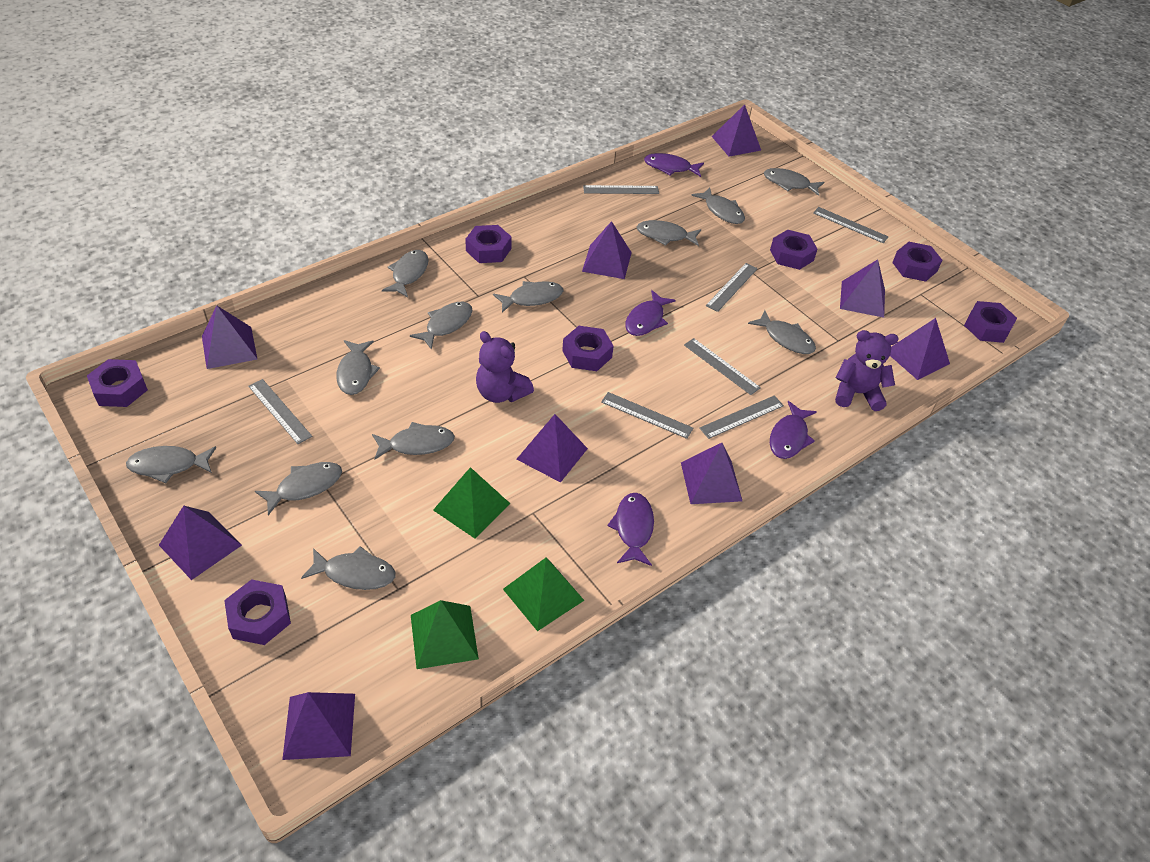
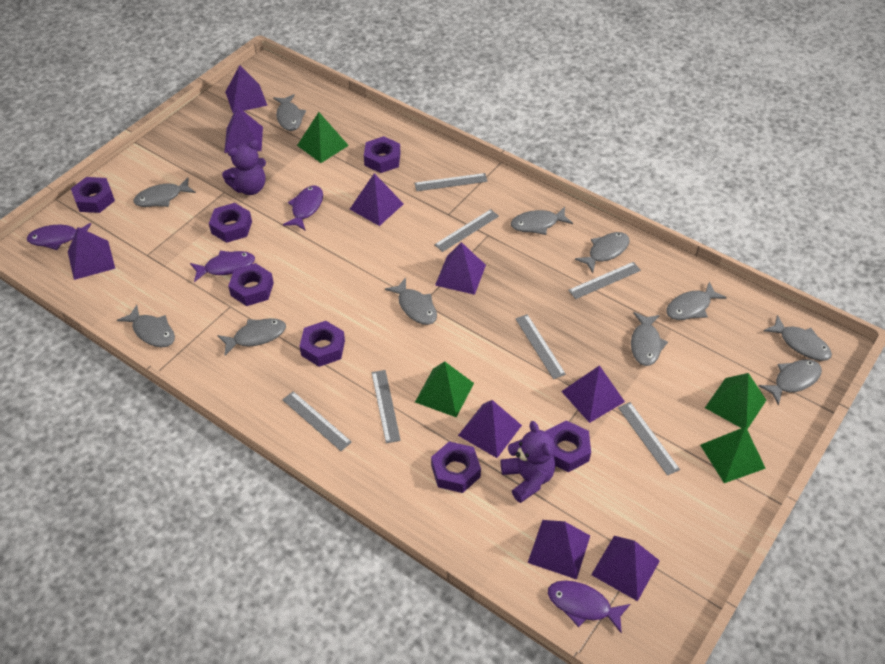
green pyramid: 3 -> 4
grey fish: 12 -> 11

